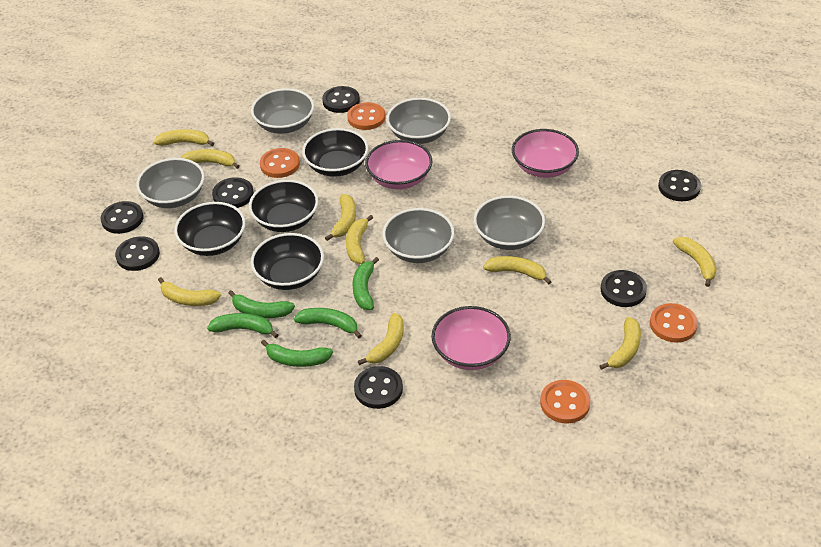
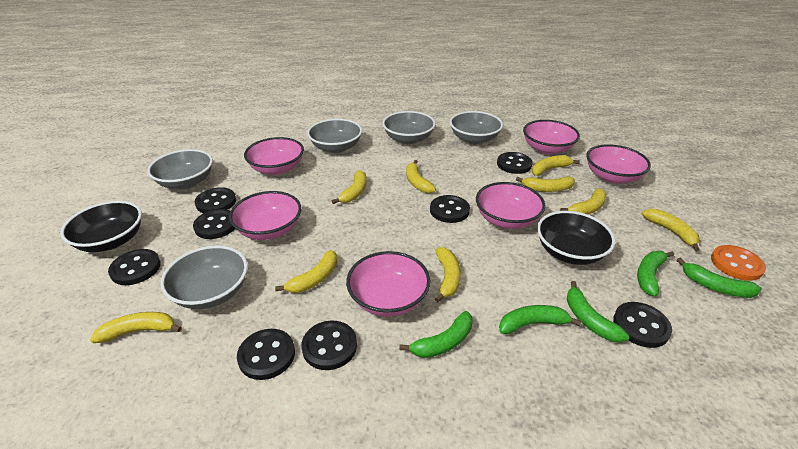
black bowl: 4 -> 2
black button: 7 -> 8
orange button: 4 -> 1
pink bowl: 3 -> 6

